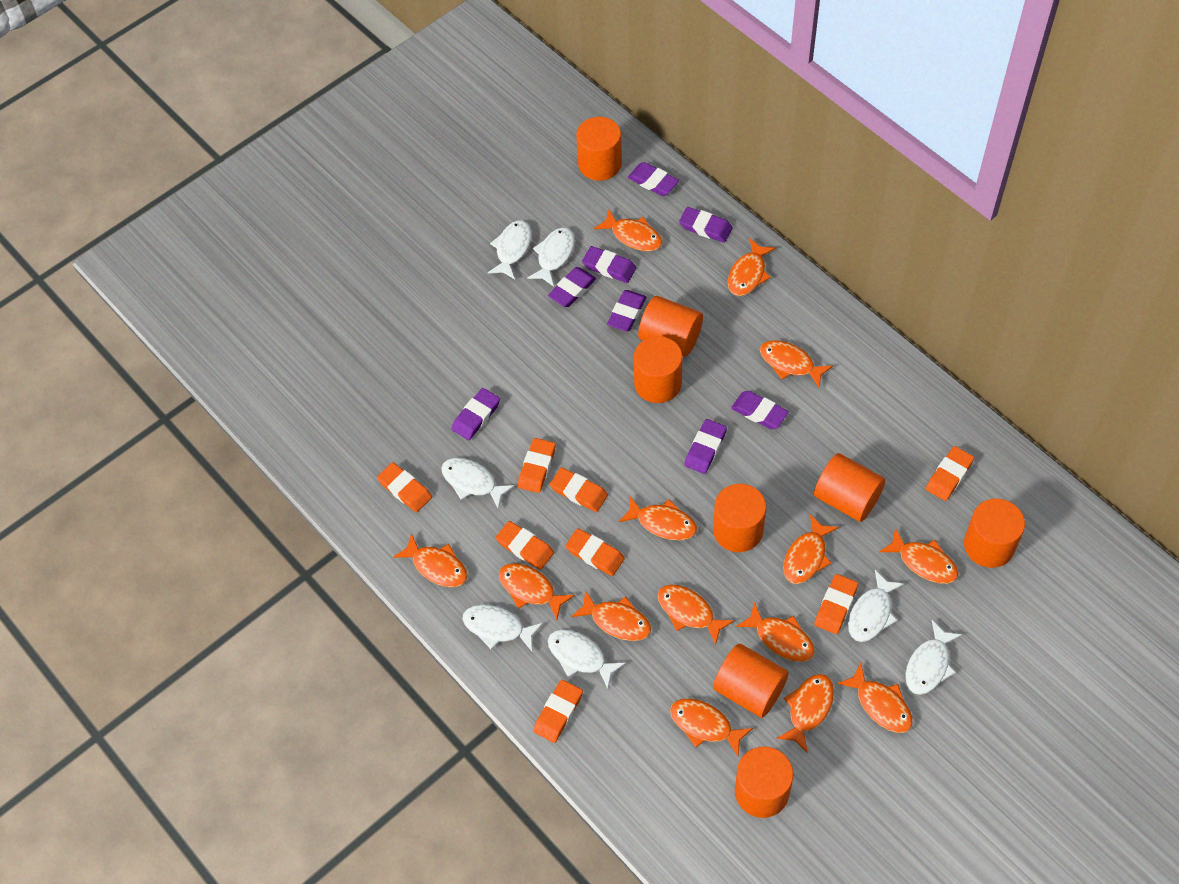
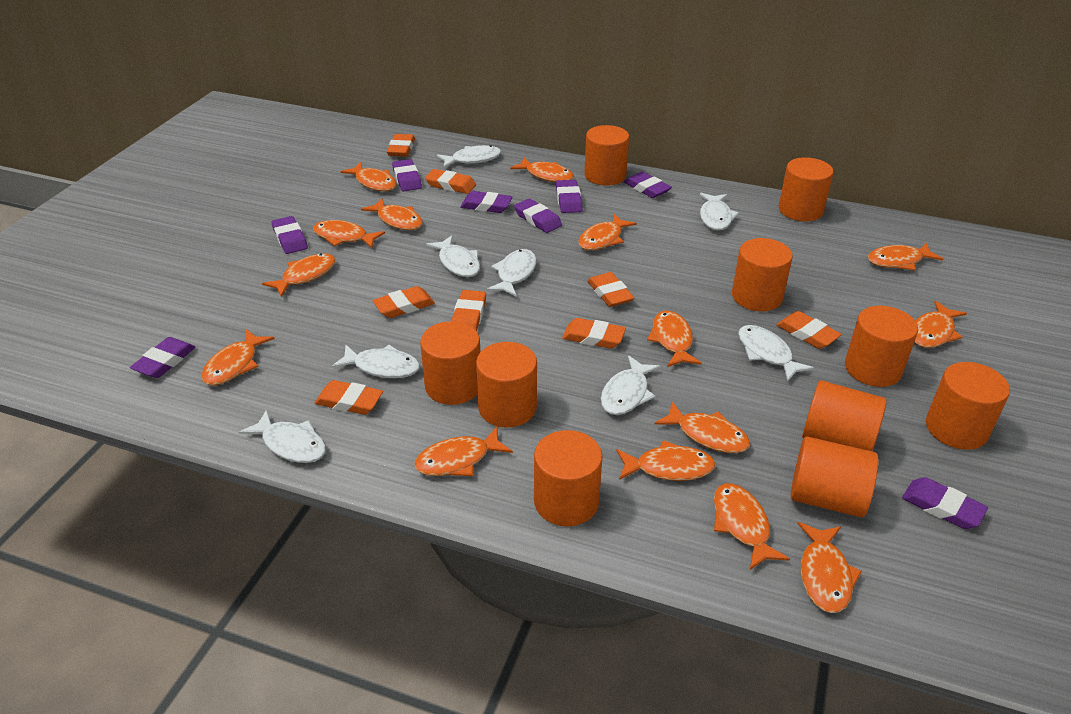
orange cylinder: 8 -> 10
orange fish: 14 -> 15
white fish: 7 -> 8

